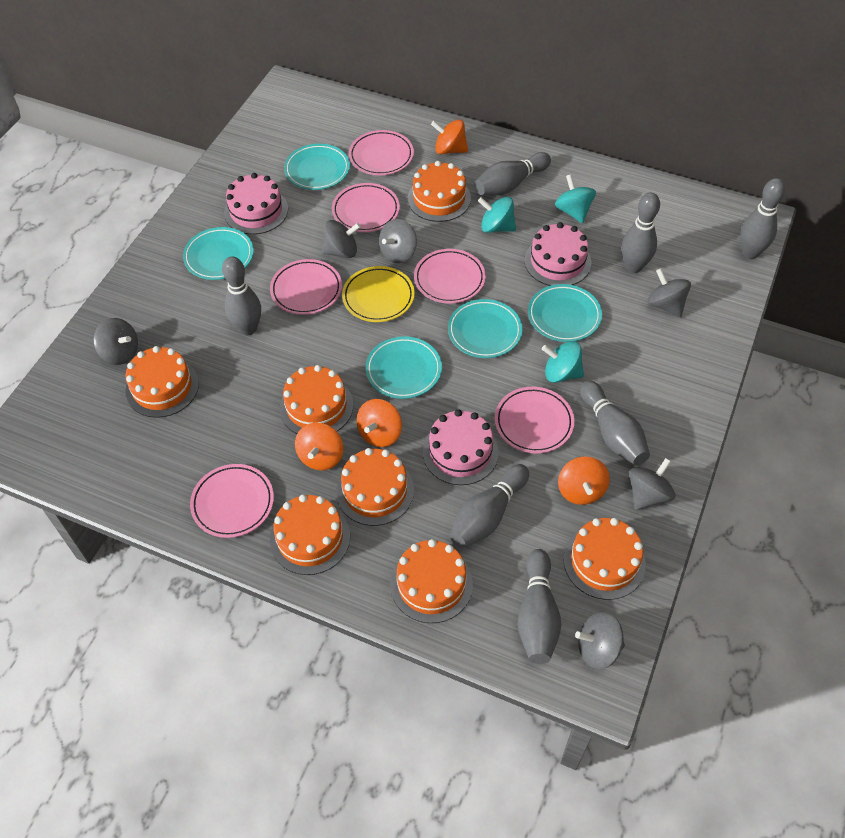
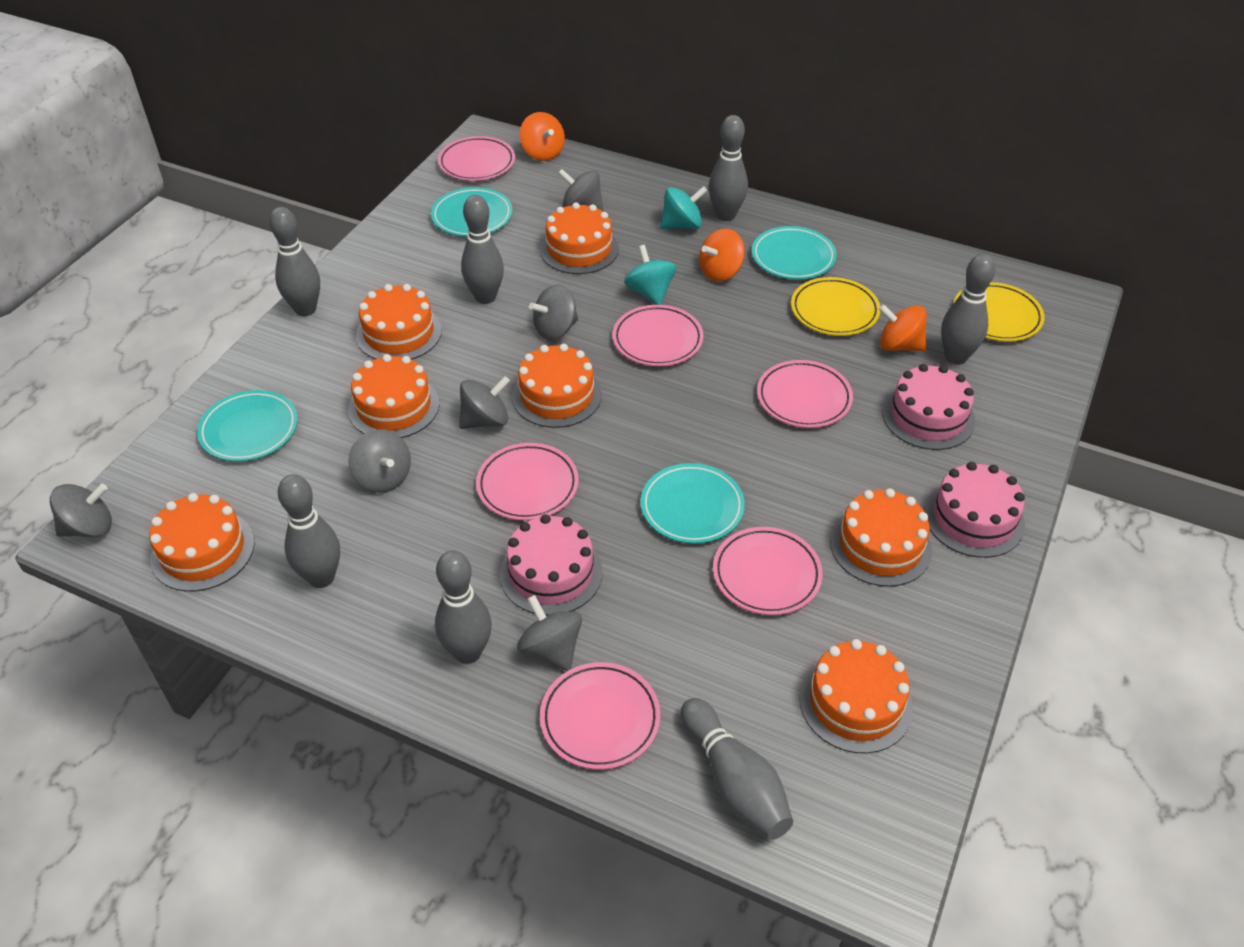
orange spinning top: 4 -> 3
turquoise plate: 5 -> 4
turquoise spinning top: 3 -> 2
yellow plate: 1 -> 2

